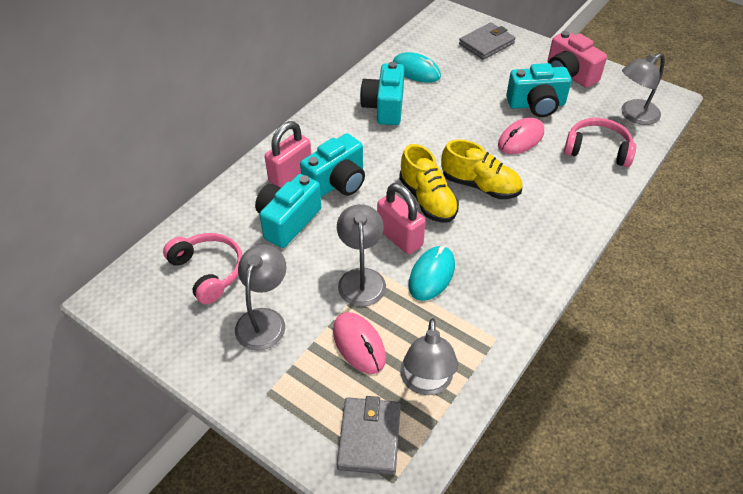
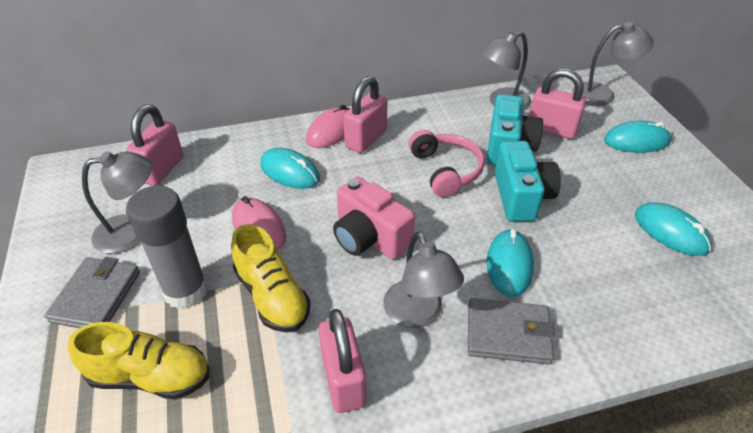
grey glue stick: 0 -> 1
pink headphones: 2 -> 1
pink padlock: 2 -> 4
turquoise camera: 4 -> 2
turquoise mouse: 2 -> 4

